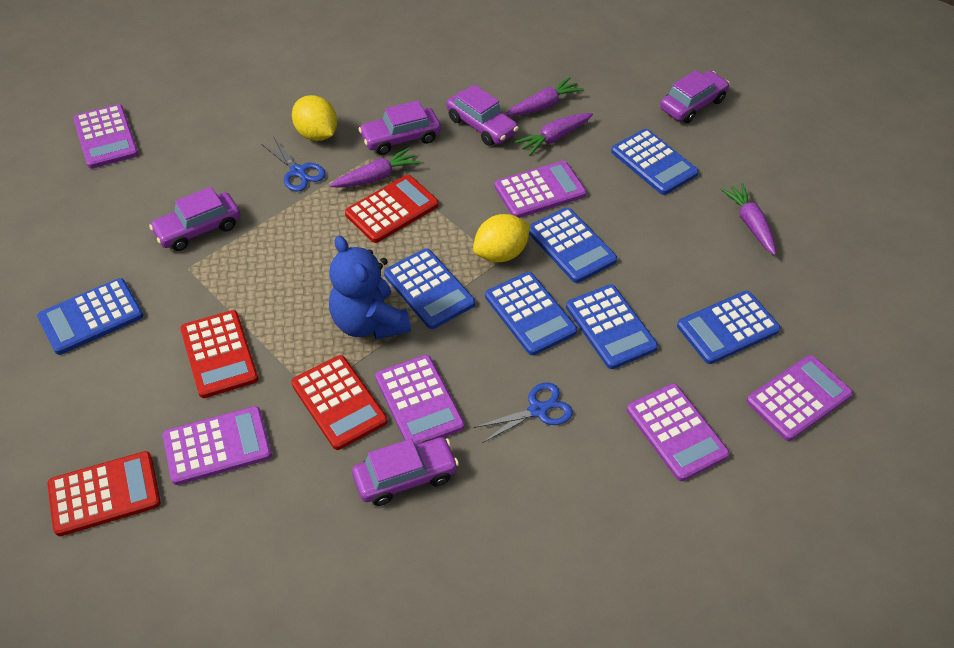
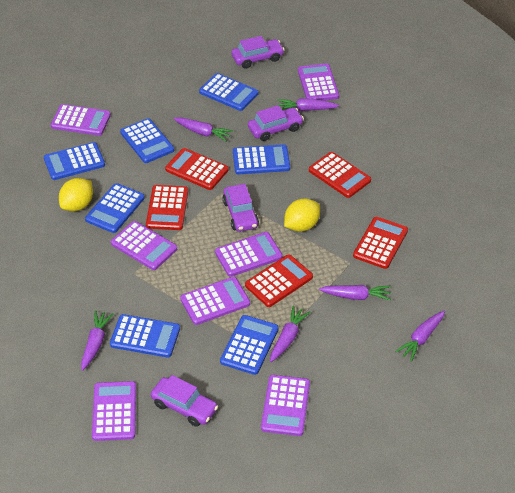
blue scissors: 2 -> 0
blue teddy bear: 1 -> 0
purple calculator: 6 -> 7
purple car: 5 -> 4
purple carrot: 4 -> 6
red calculator: 4 -> 5

